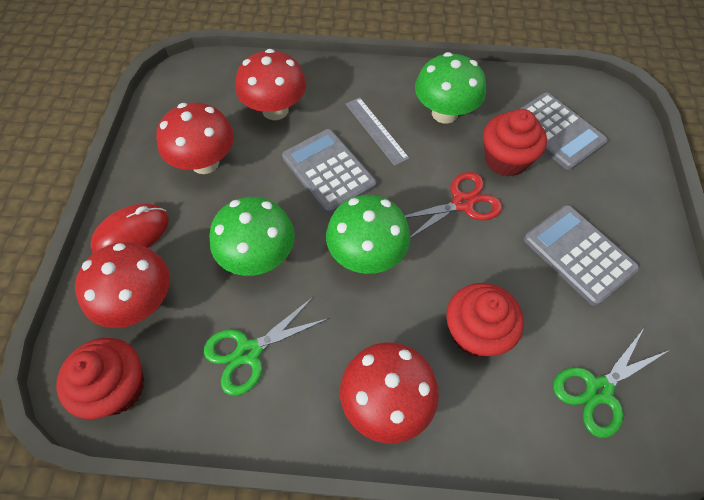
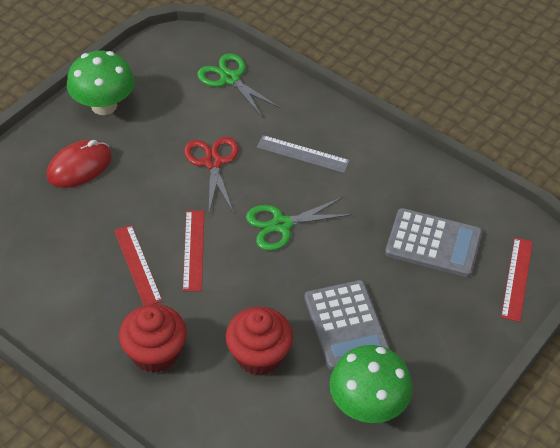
green mushroom: 3 -> 2
grey calculator: 3 -> 2
red cupcake: 3 -> 2
red mushroom: 4 -> 0
red ruler: 0 -> 3

